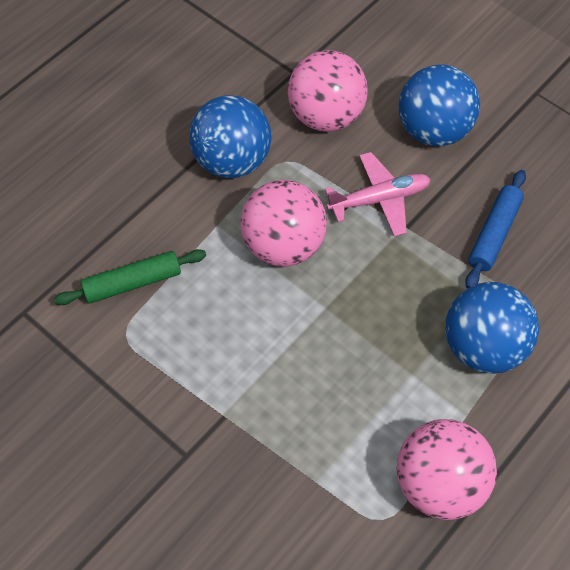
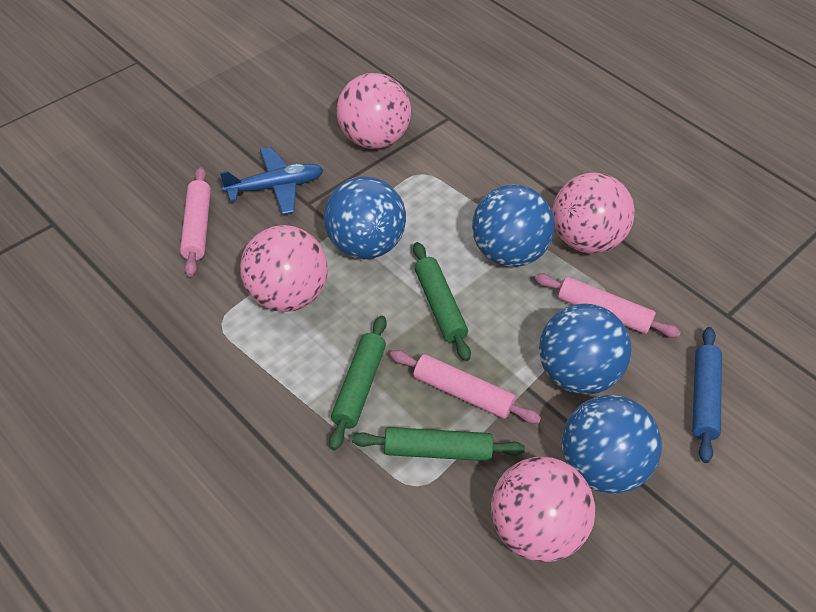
blue ball: 3 -> 4
blue plane: 0 -> 1
green rolling pin: 1 -> 3
pink ball: 3 -> 4
pink plane: 1 -> 0
pink rolling pin: 0 -> 3

